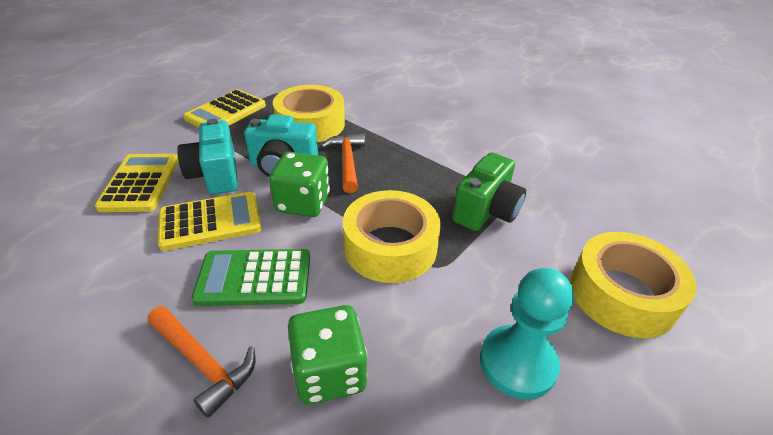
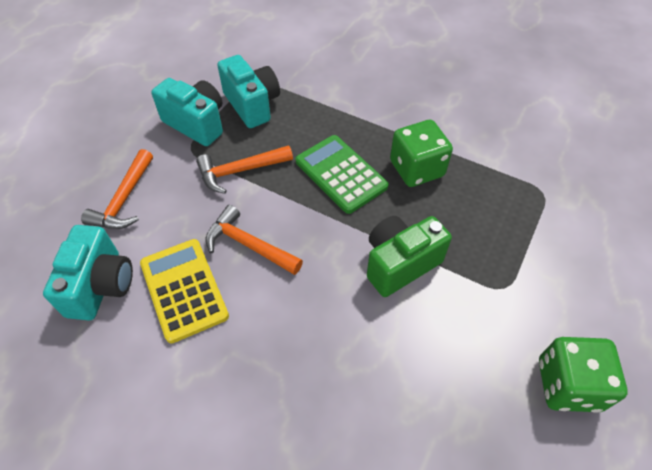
orange hammer: 2 -> 3
turquoise camera: 2 -> 3
turquoise pawn: 1 -> 0
yellow calculator: 3 -> 1
yellow tape: 3 -> 0

